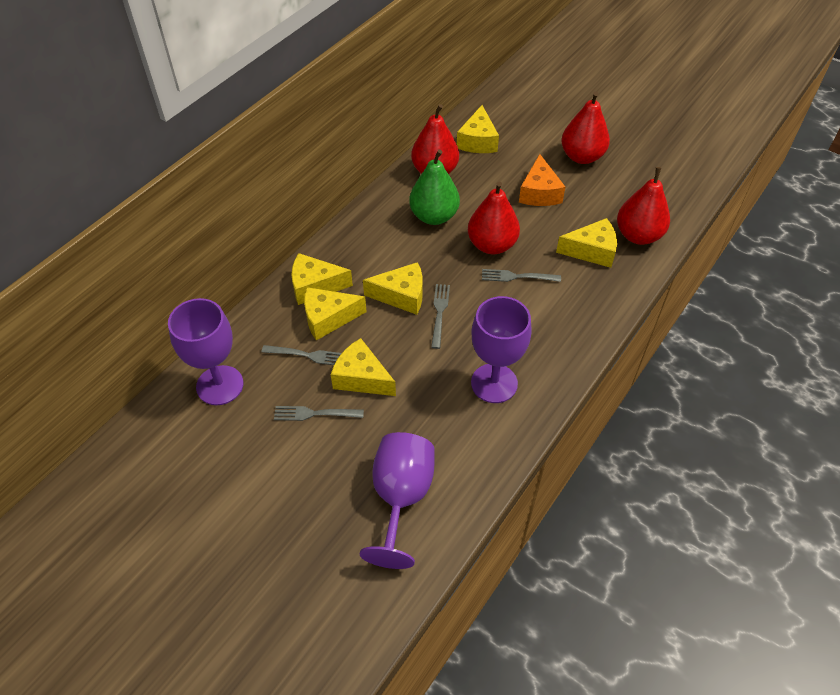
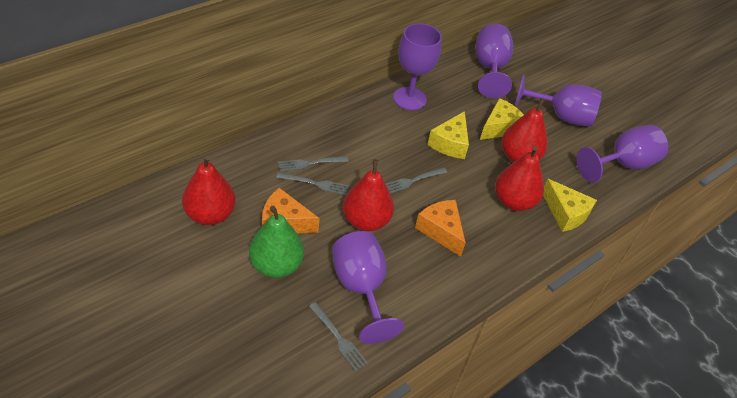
orange cheese: 1 -> 2
purple goblet: 3 -> 5
yellow cheese: 6 -> 3

